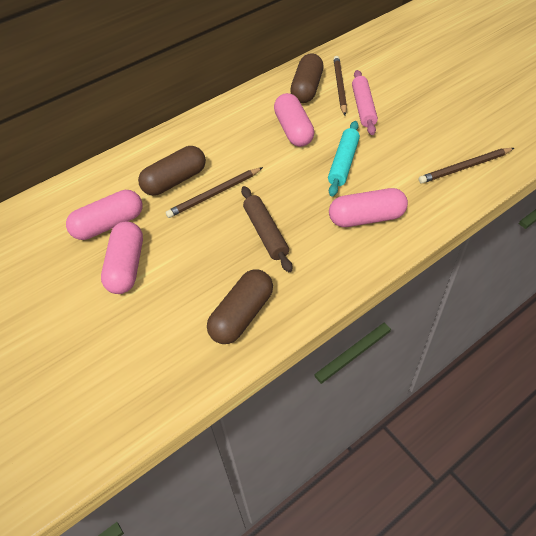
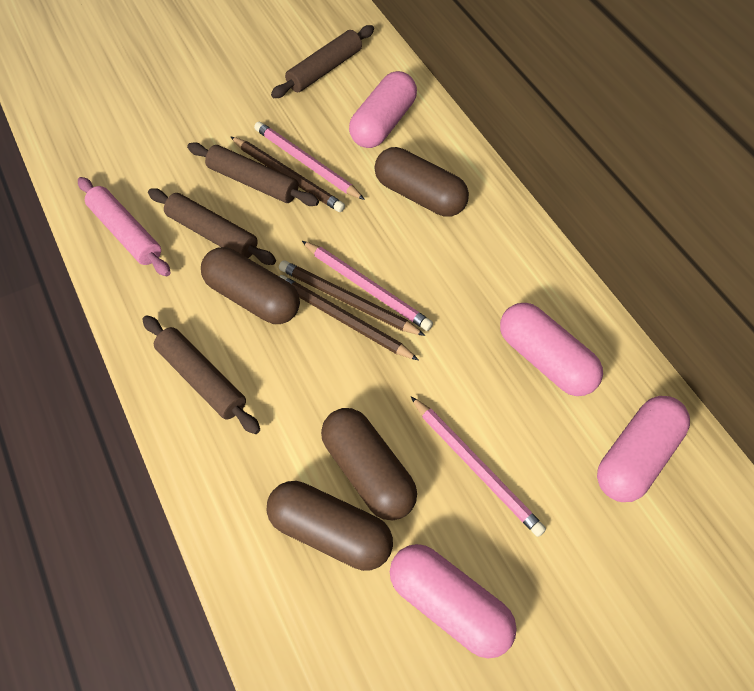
brown capsule: 3 -> 4
brown rolling pin: 1 -> 4
pink pencil: 0 -> 3
turquoise rolling pin: 1 -> 0

